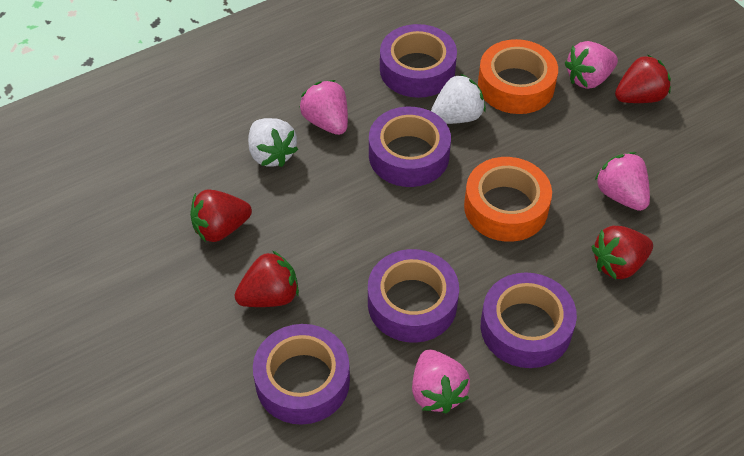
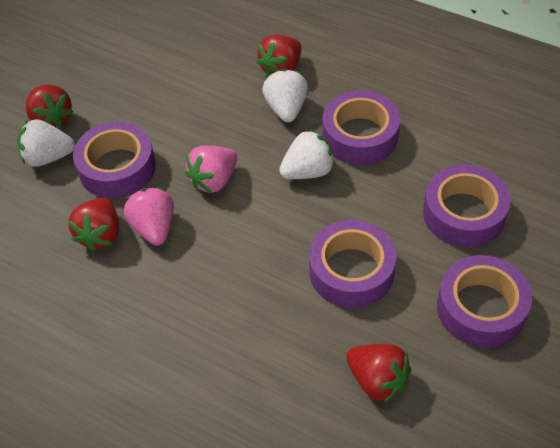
orange tape: 2 -> 0
pink strawberry: 4 -> 2
white strawberry: 2 -> 3

